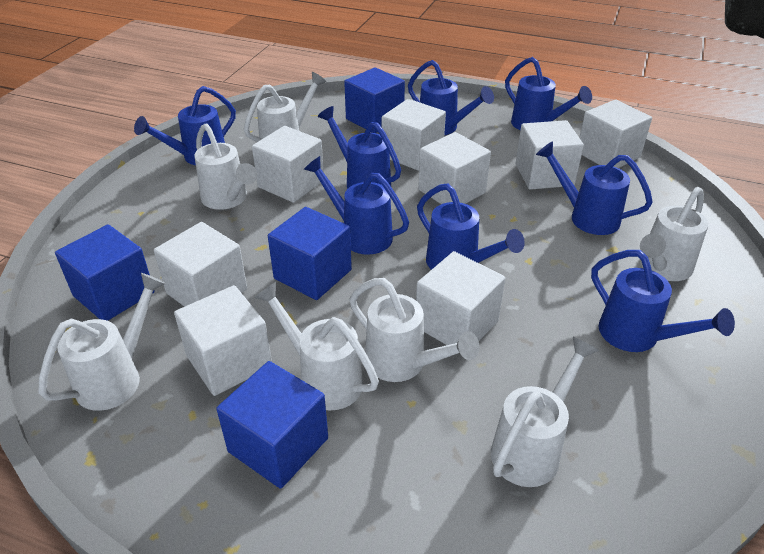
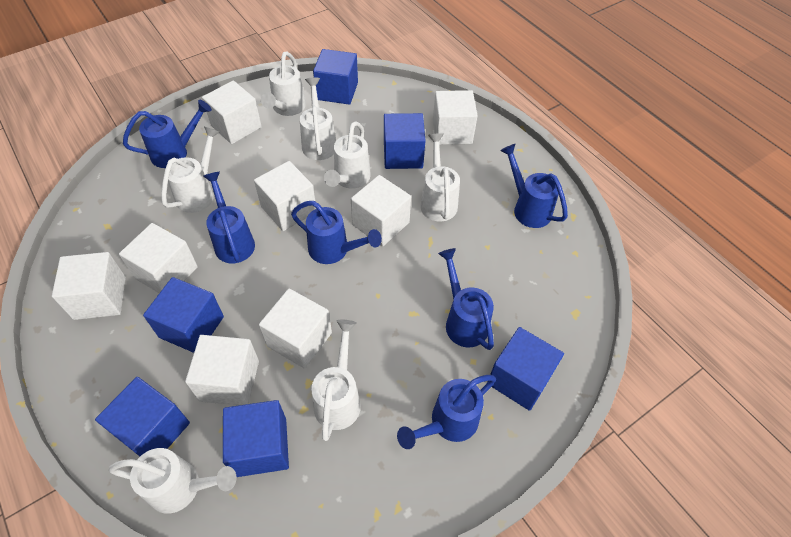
blue cube: 4 -> 6
blue watering can: 8 -> 6

